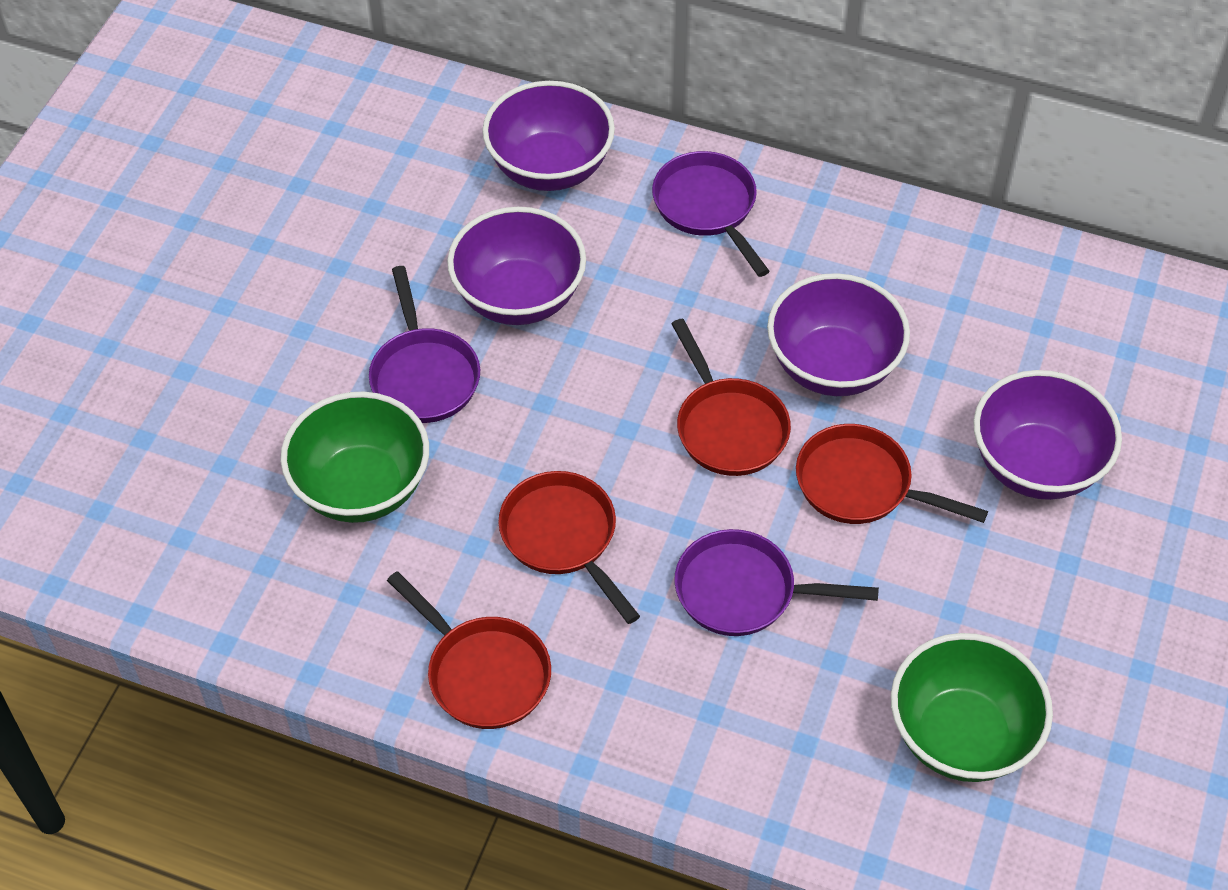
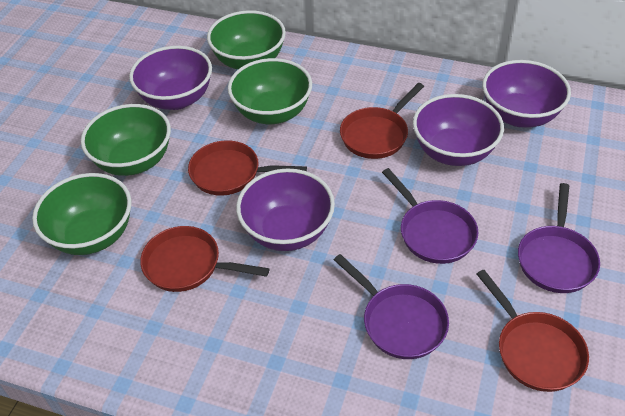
green bowl: 2 -> 4

